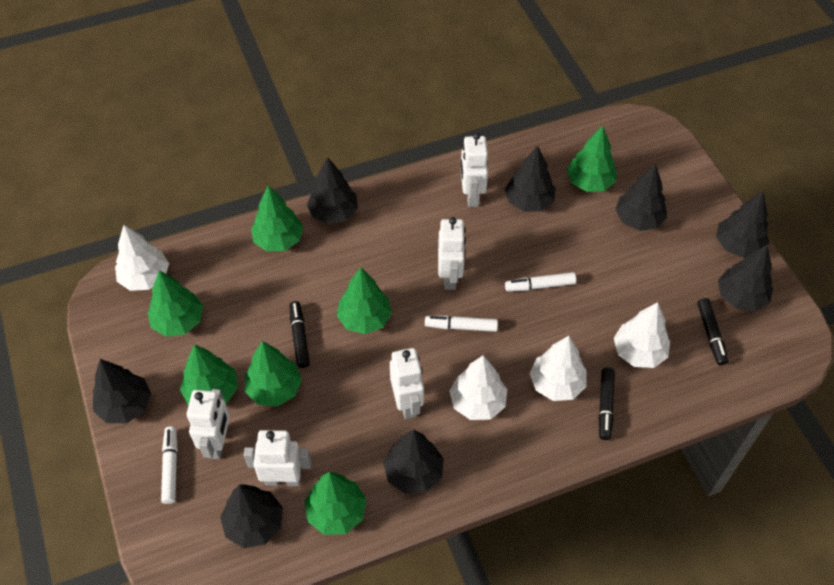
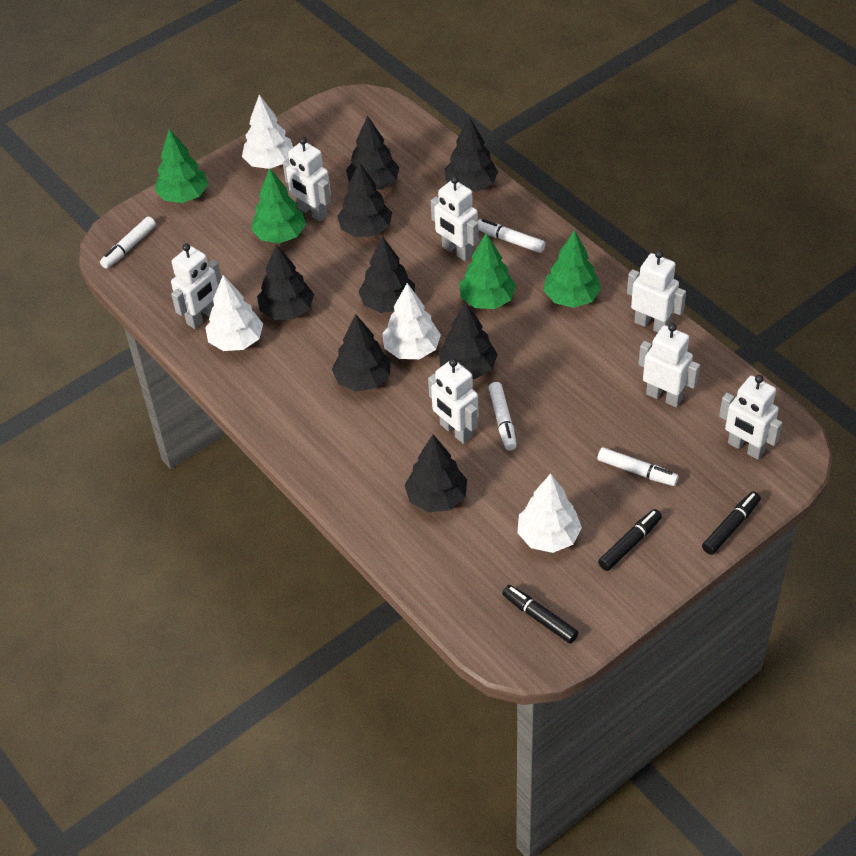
green tree: 7 -> 4
white marker: 3 -> 4
white robot: 5 -> 7

